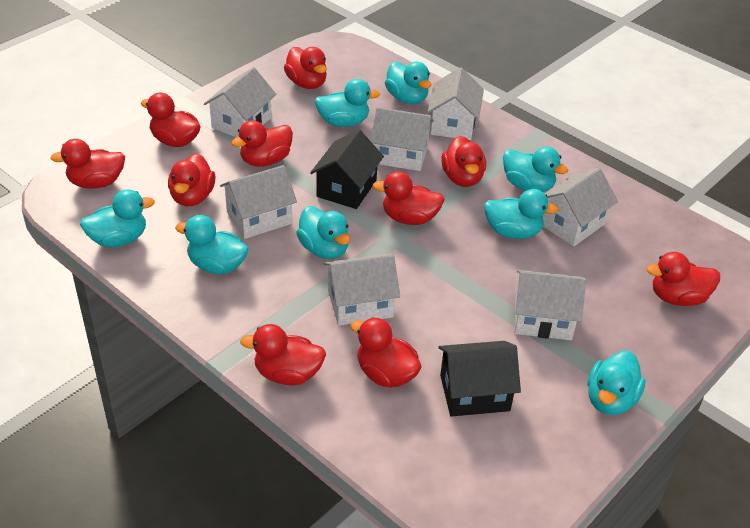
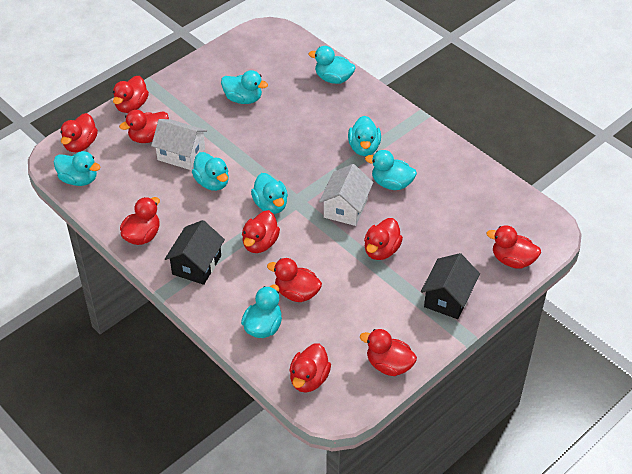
white house: 7 -> 2

